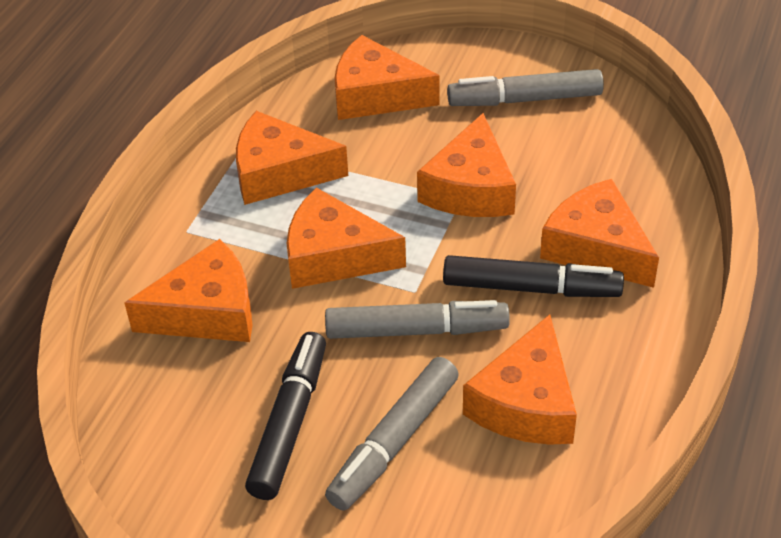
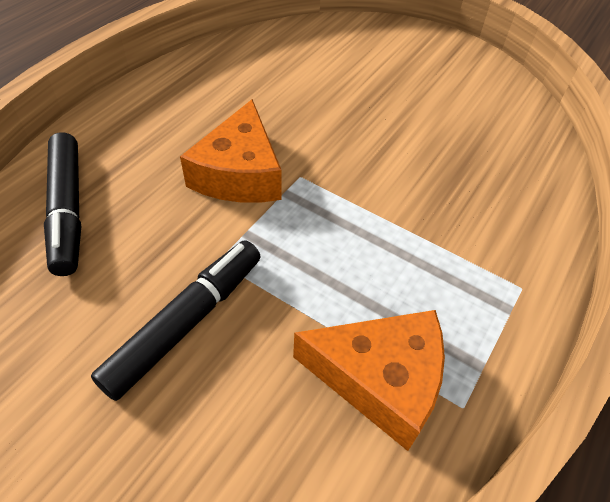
grey marker: 3 -> 0
orange cheese: 7 -> 2

